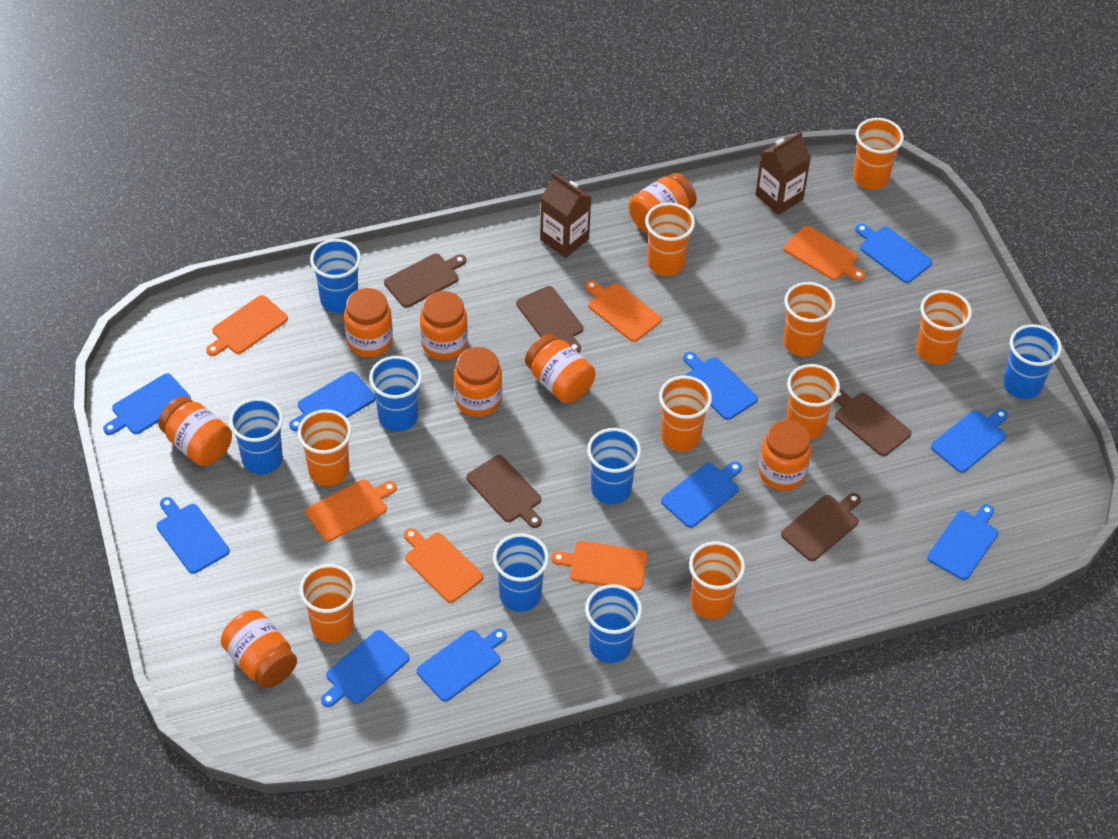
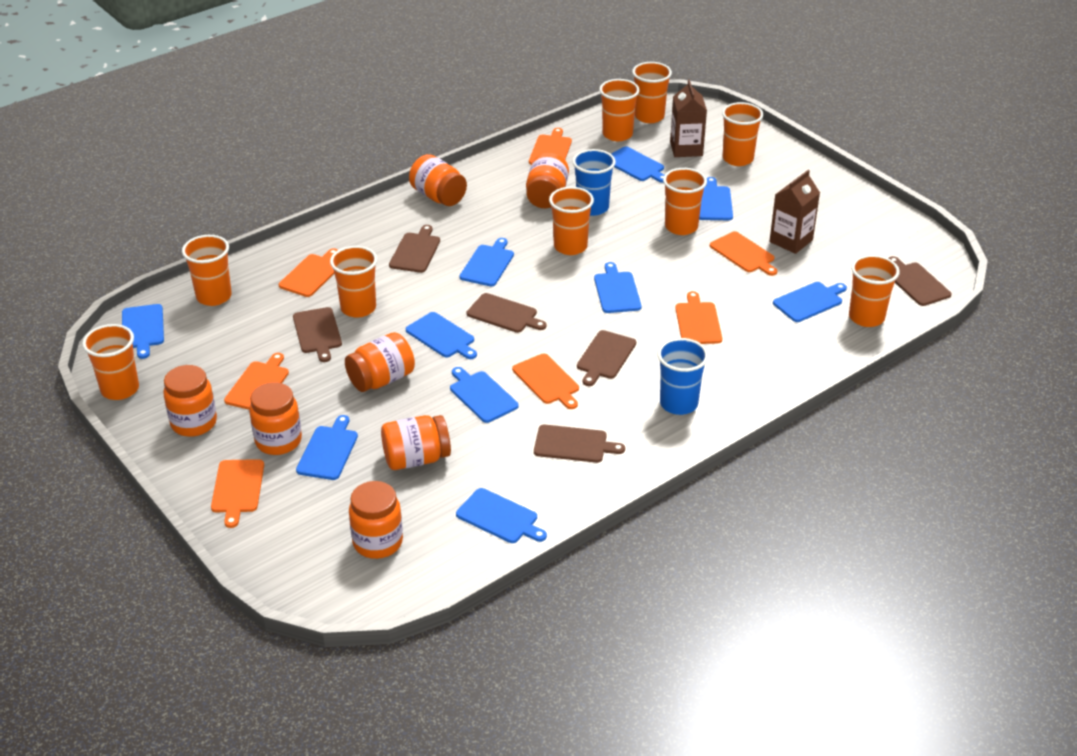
blue cup: 7 -> 2
brown cutting board: 5 -> 6
orange cutting board: 6 -> 7
orange jar: 8 -> 7

